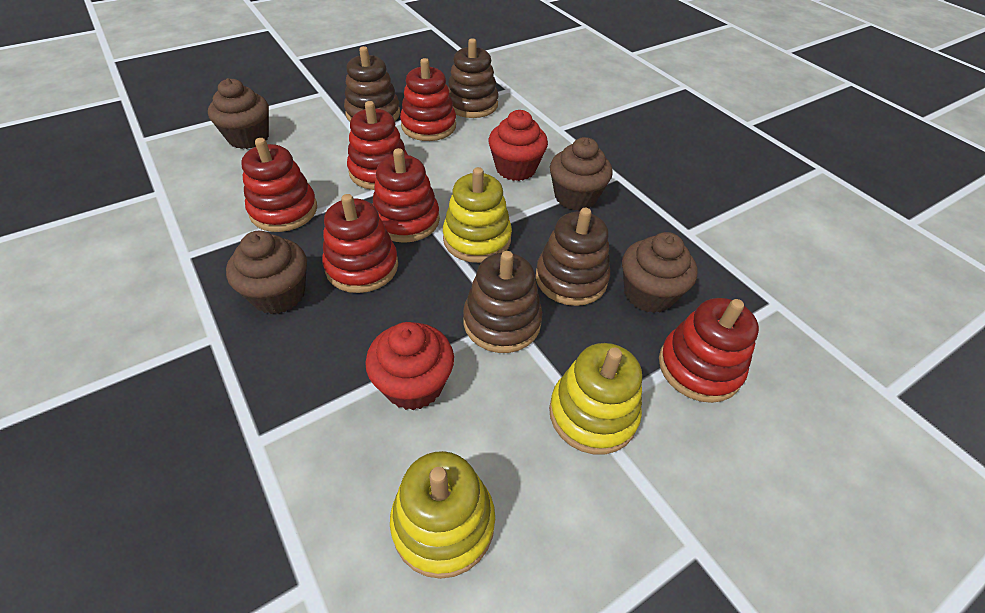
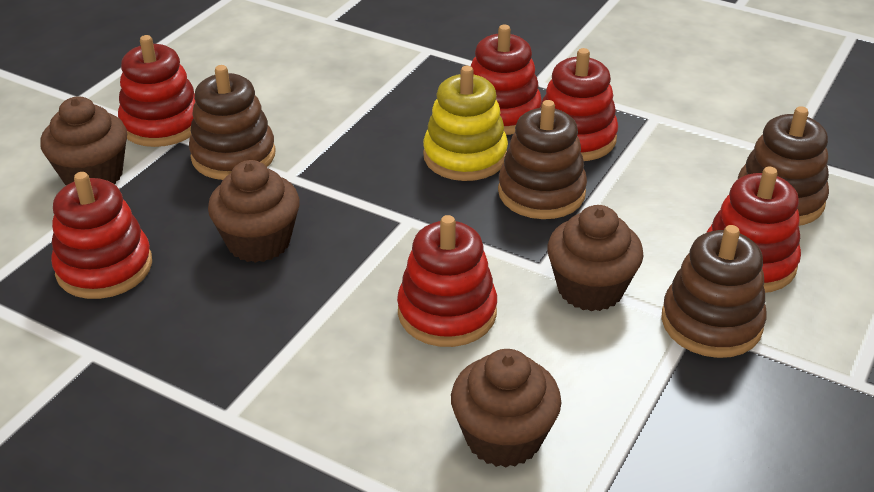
red cupcake: 2 -> 0
yellow stacking toy: 3 -> 1

